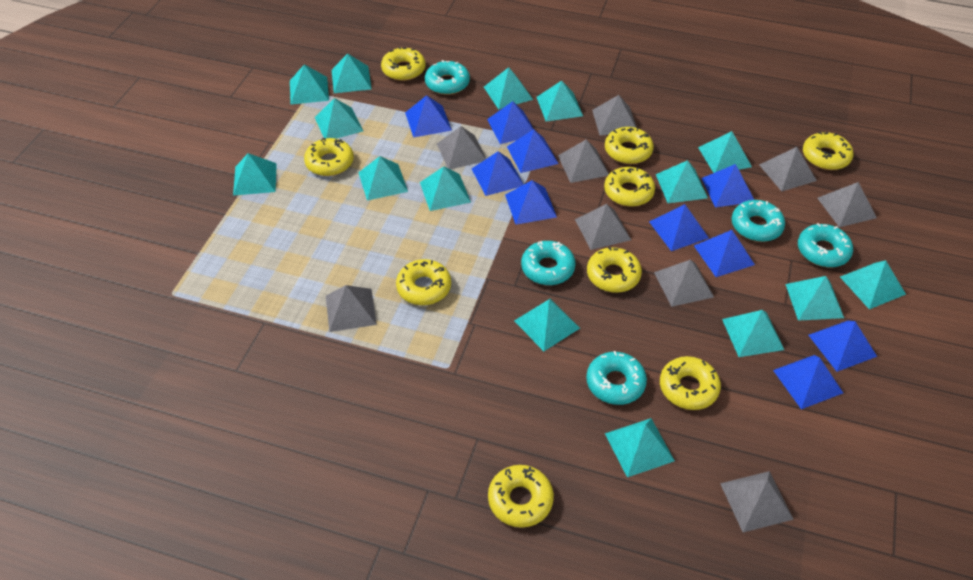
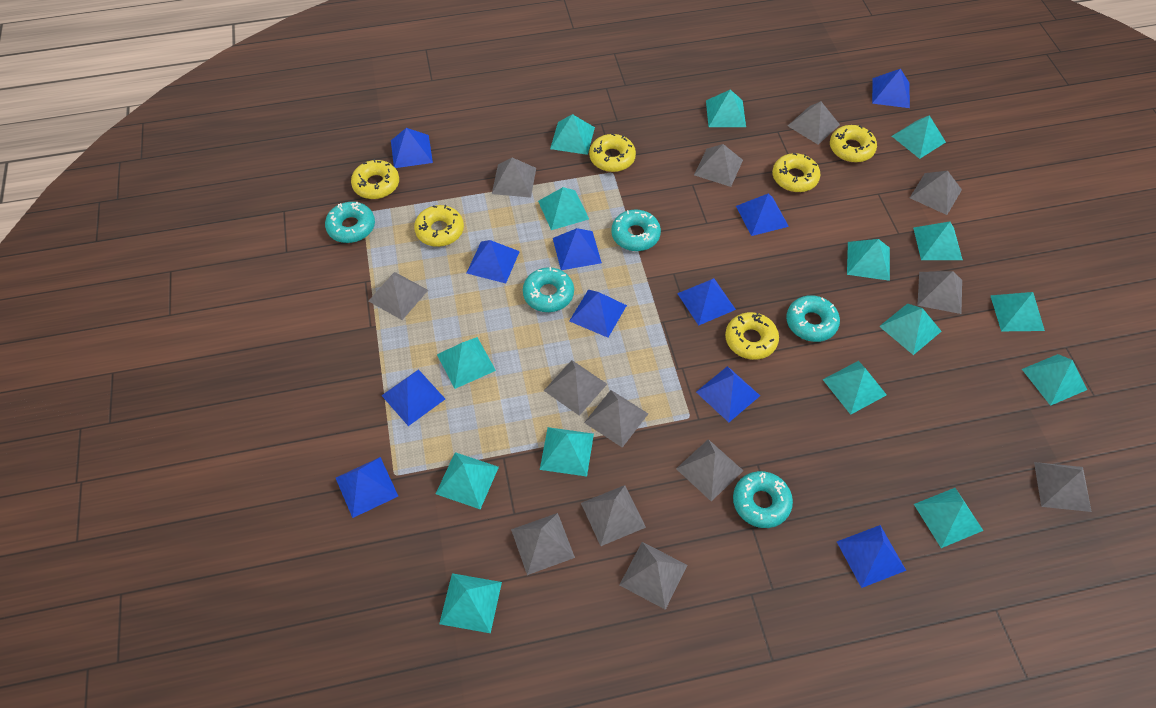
blue pyramid: 10 -> 11
grey pyramid: 9 -> 13
yellow donut: 9 -> 6

